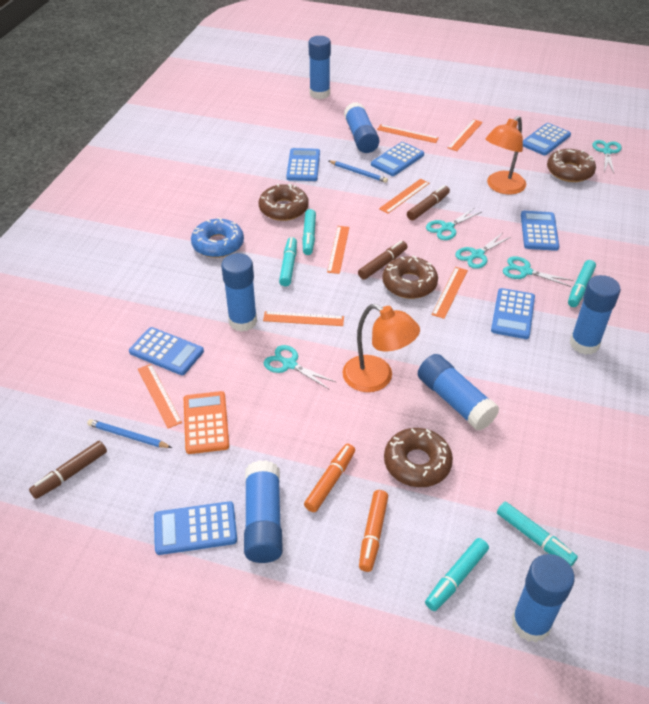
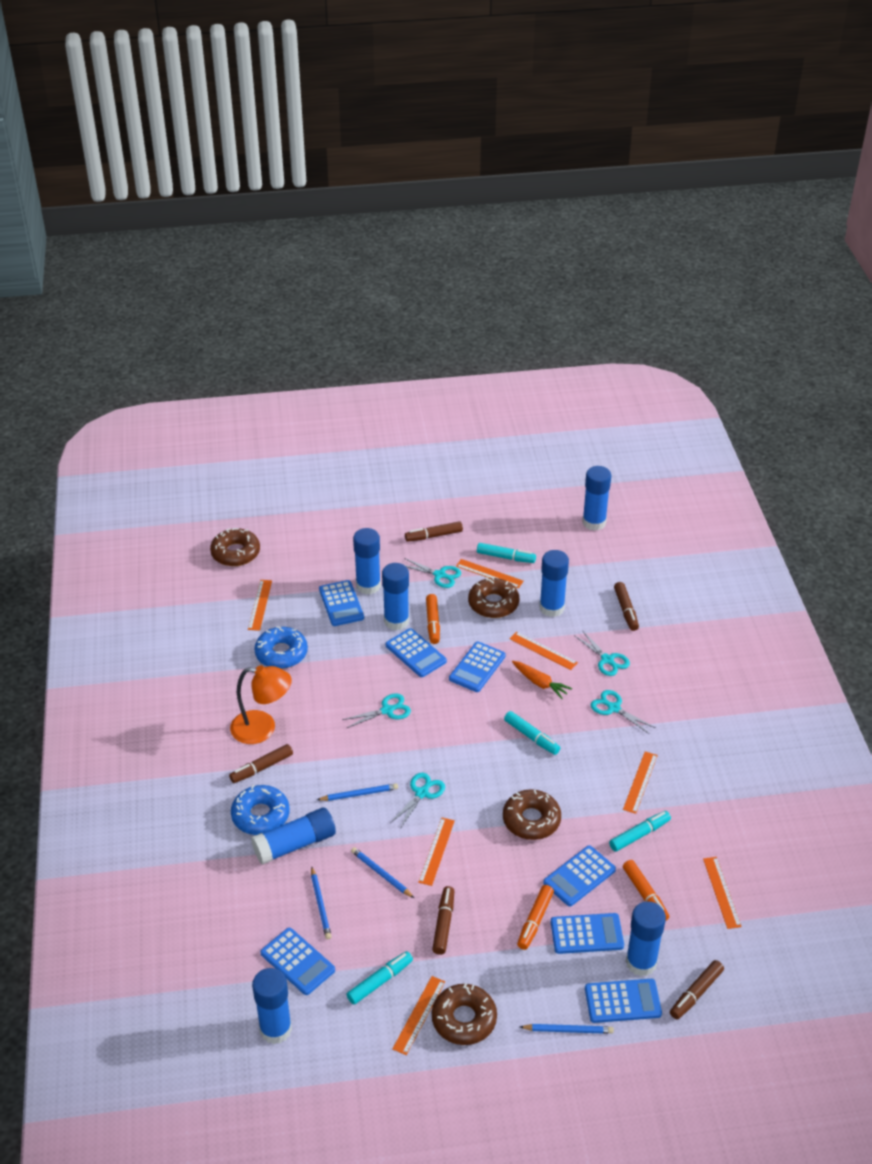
blue donut: 1 -> 2
blue pencil: 2 -> 4
brown marker: 3 -> 5
orange calculator: 1 -> 0
orange carrot: 0 -> 1
orange lamp: 2 -> 1
orange marker: 2 -> 3
turquoise marker: 5 -> 4

